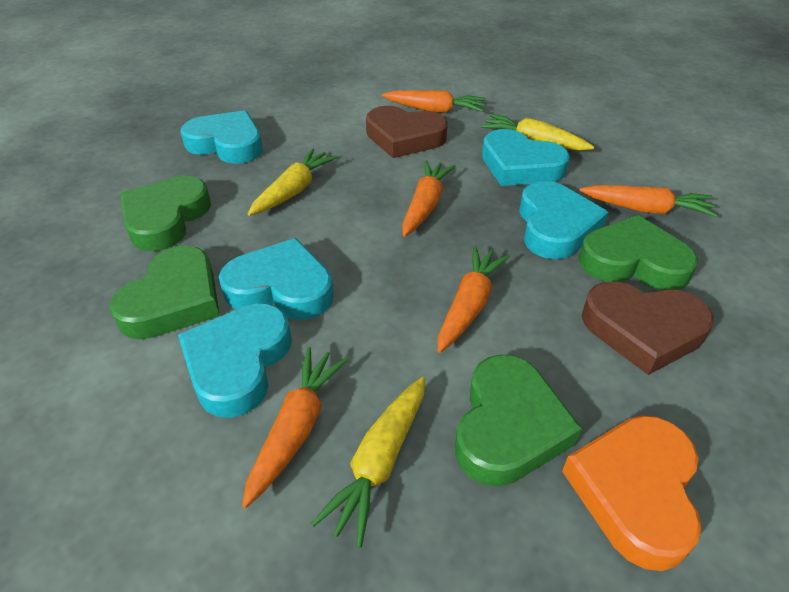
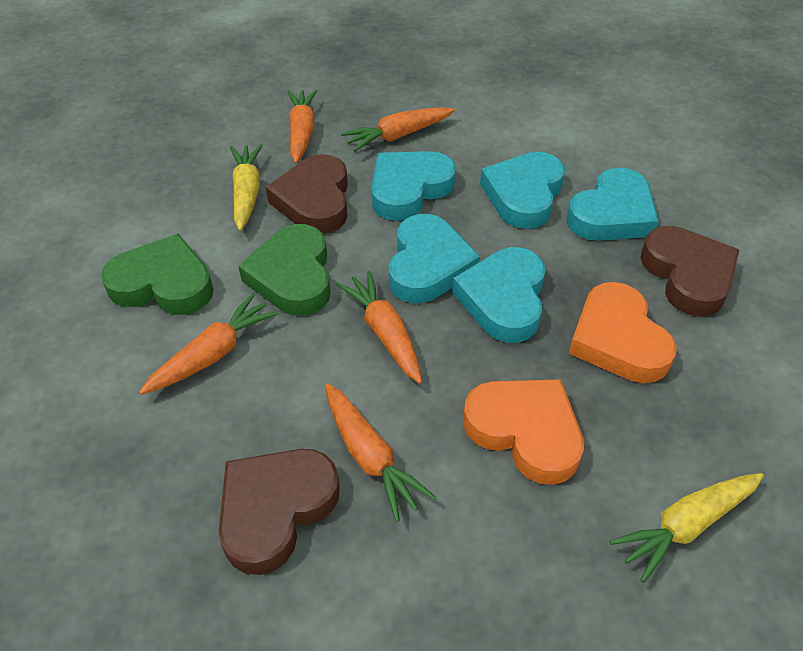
brown heart: 2 -> 3
green heart: 4 -> 2
orange heart: 1 -> 2
yellow carrot: 3 -> 2

